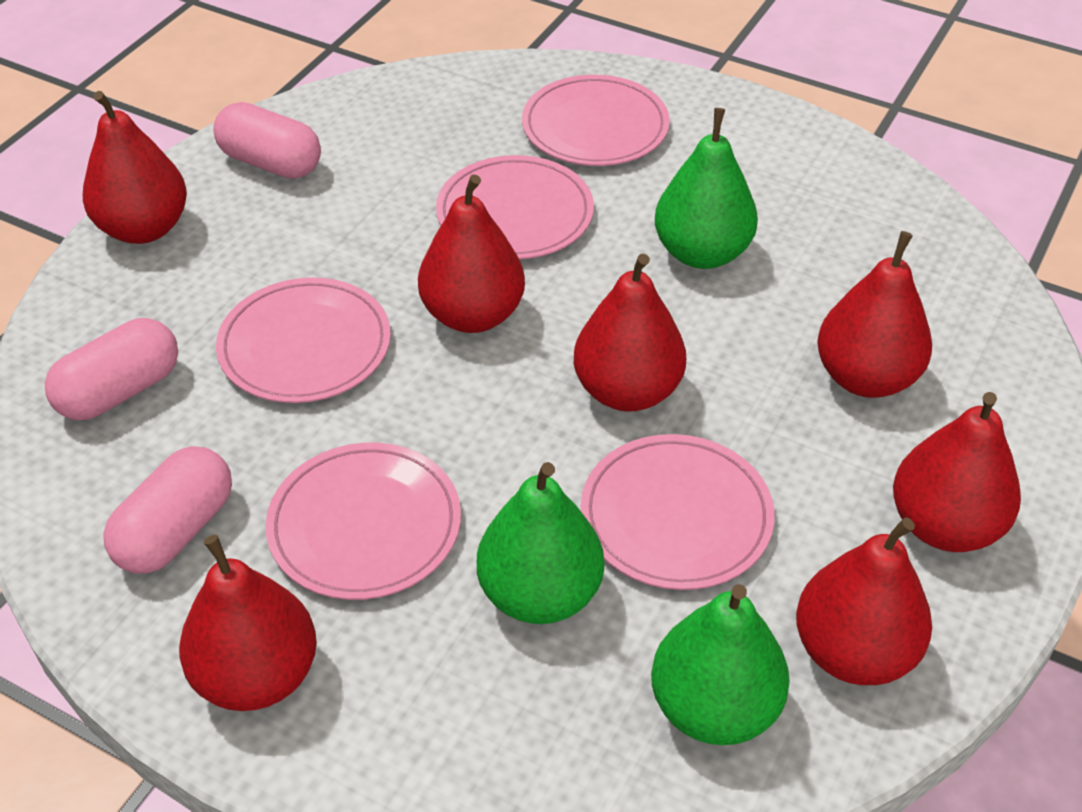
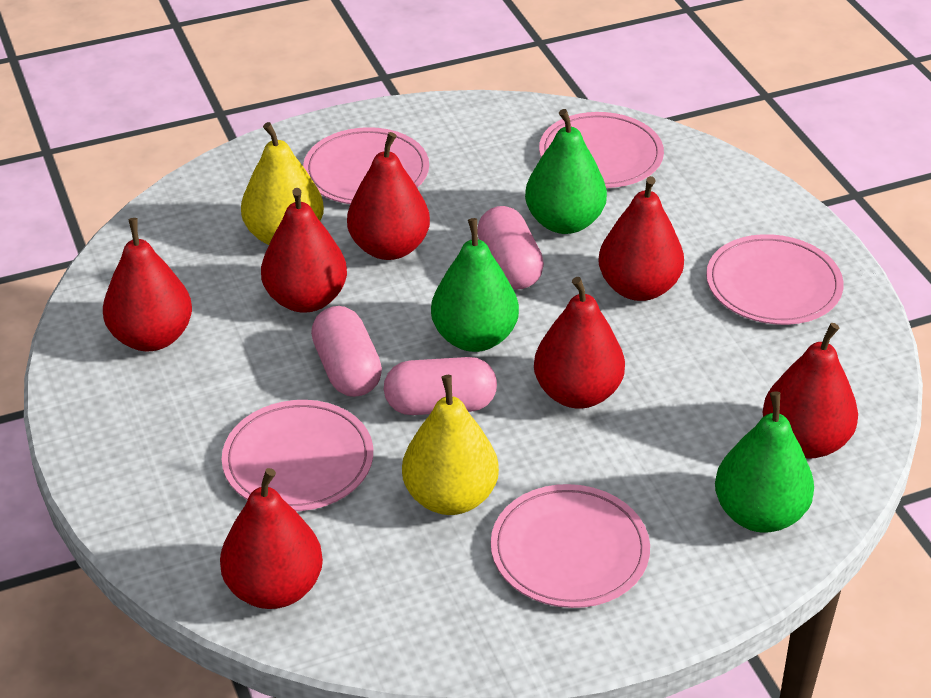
yellow pear: 0 -> 2

